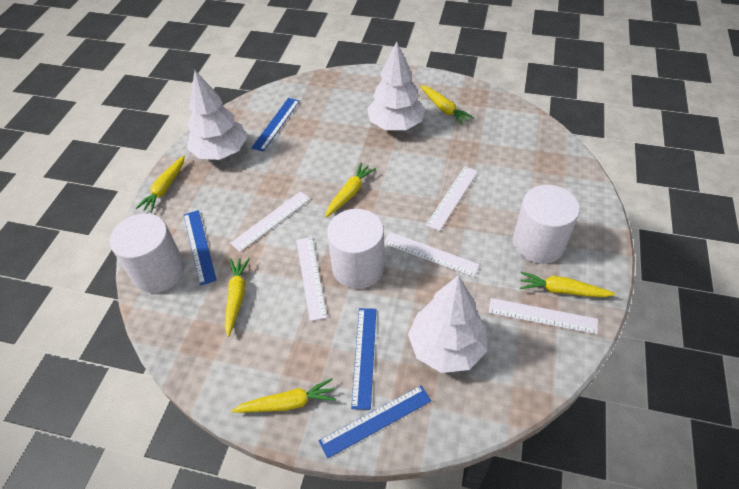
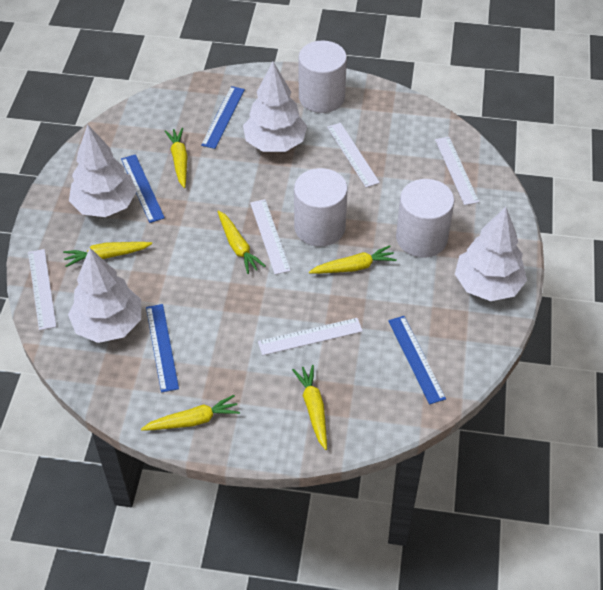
white tree: 3 -> 4

